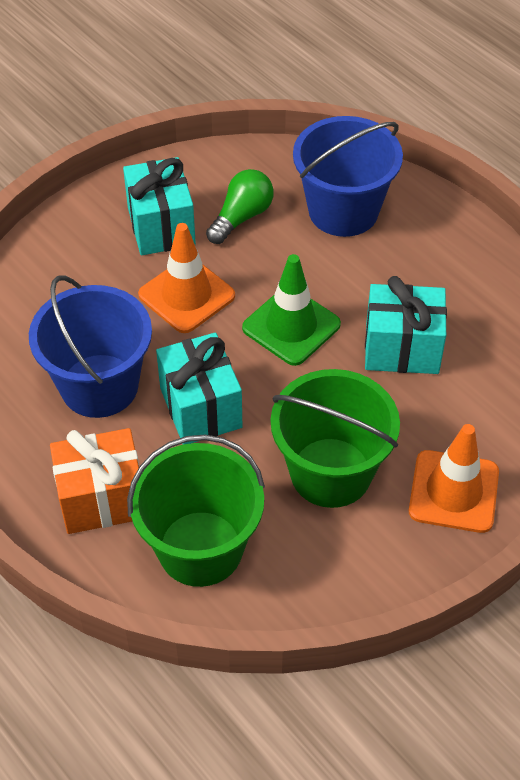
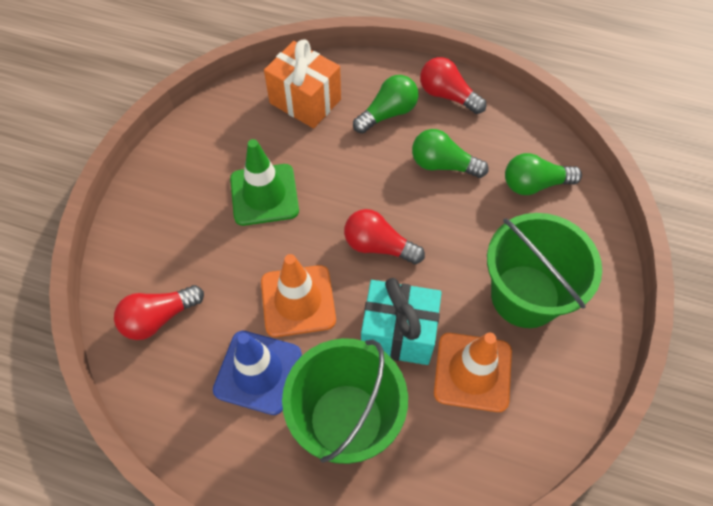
blue bucket: 2 -> 0
blue traffic cone: 0 -> 1
green light bulb: 1 -> 3
red light bulb: 0 -> 3
turquoise gift: 3 -> 1

